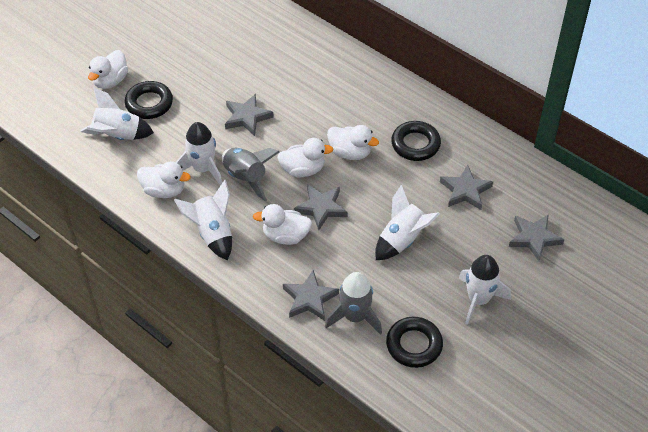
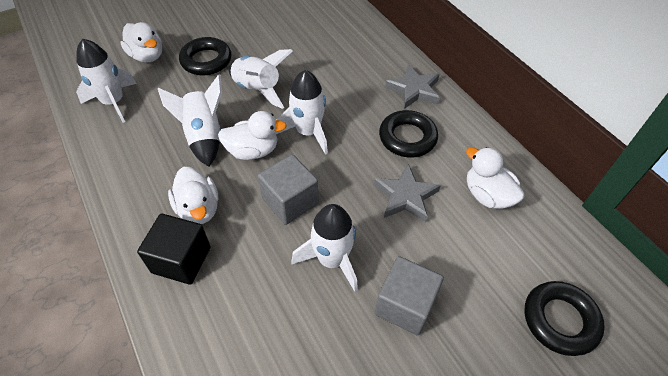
black cube: 0 -> 1
grey cube: 0 -> 2
grey rocket: 2 -> 0
grey star: 5 -> 2
white duck: 5 -> 4

